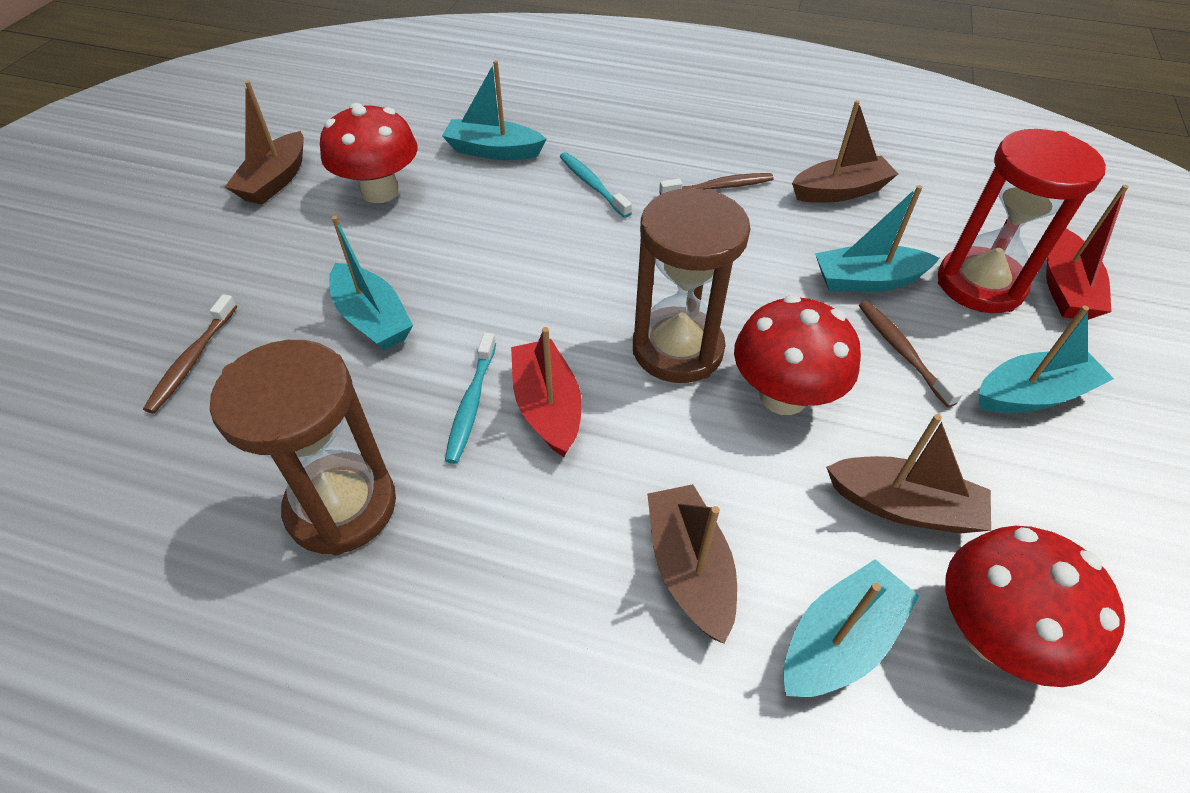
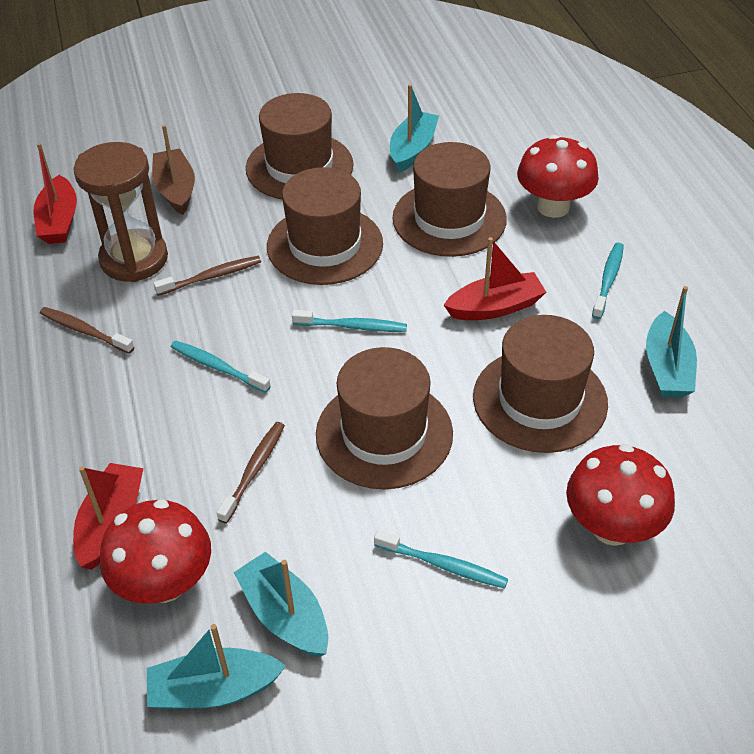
brown boat: 4 -> 1
brown hat: 0 -> 5
brown hourglass: 2 -> 1
red boat: 2 -> 3
red hourglass: 1 -> 0
turquoise boat: 5 -> 4
turquoise toothbrush: 2 -> 4

